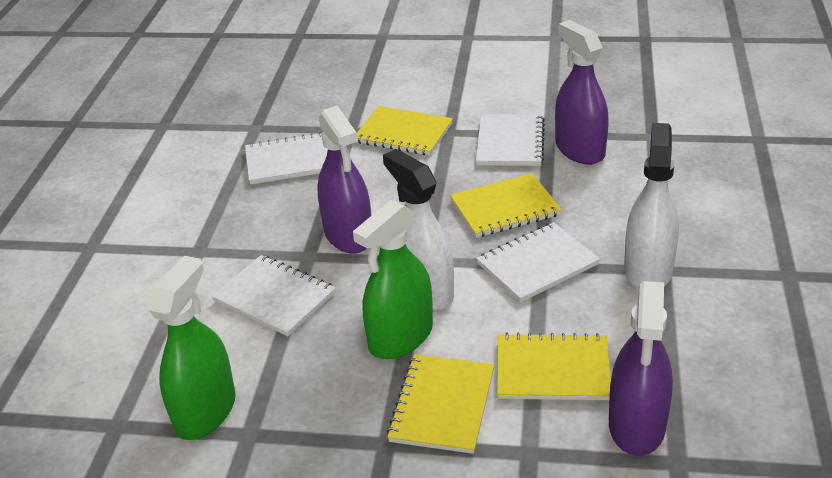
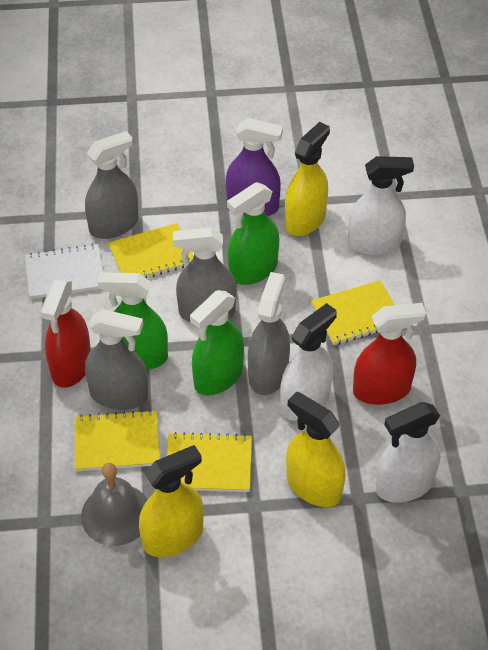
green spray bottle: 2 -> 3
grey bell: 0 -> 1
grey spray bottle: 0 -> 4
purple spray bottle: 3 -> 1
red spray bottle: 0 -> 2
white notebook: 4 -> 1
white spray bottle: 2 -> 3
yellow spray bottle: 0 -> 3

